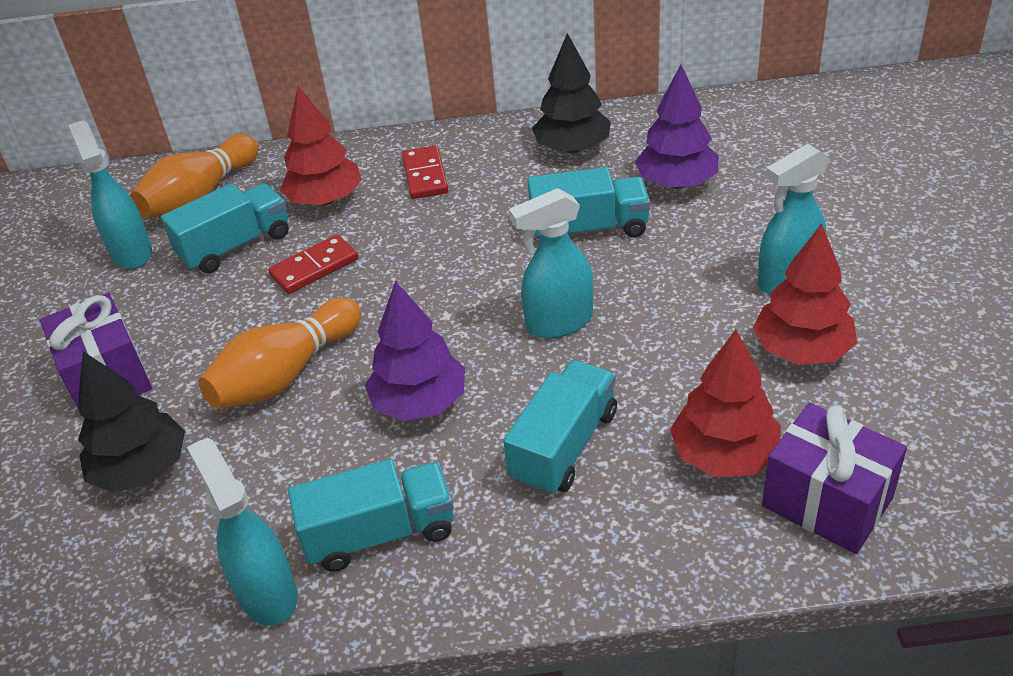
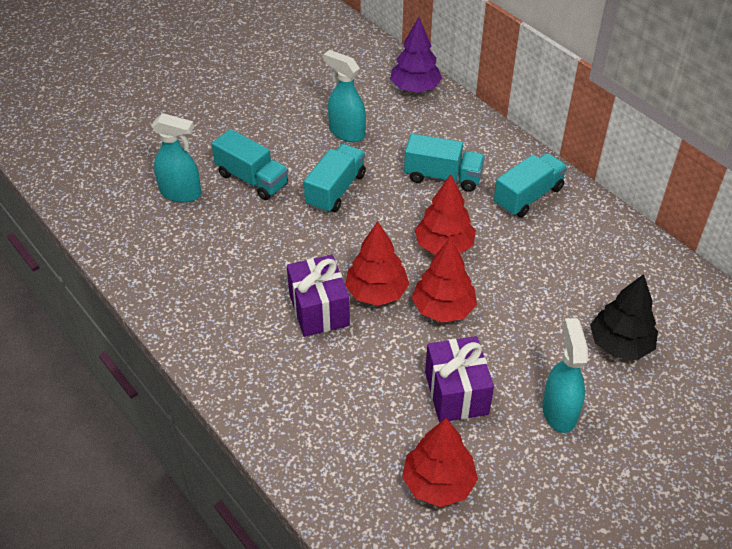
black tree: 2 -> 1
orange bowling pin: 2 -> 0
purple tree: 2 -> 1
red domino: 2 -> 0
red tree: 3 -> 4
turquoise spray bottle: 4 -> 3

